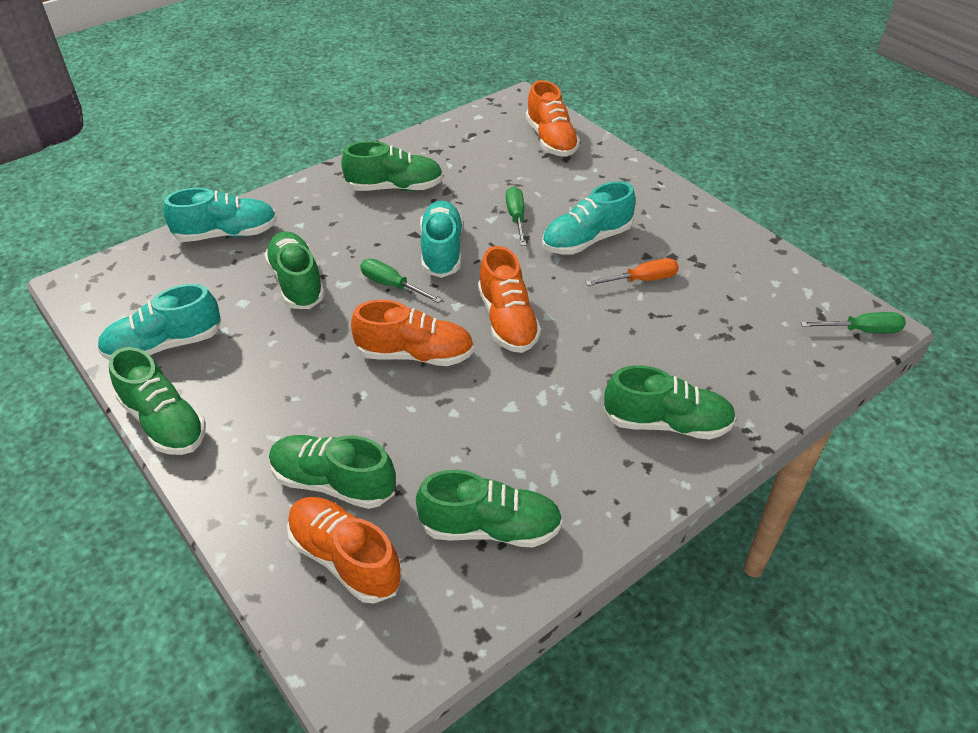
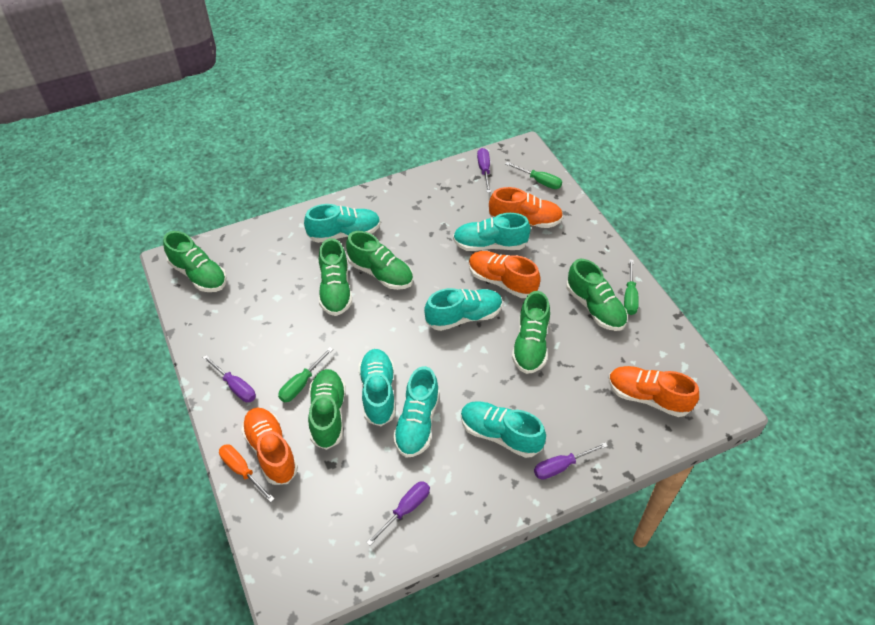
purple screwdriver: 0 -> 4
turquoise shoe: 4 -> 6

